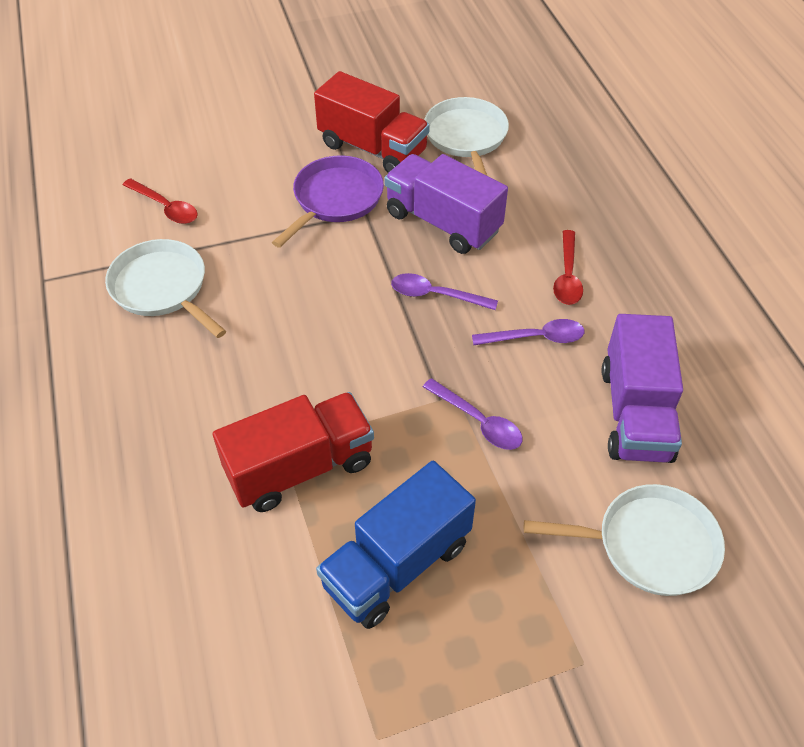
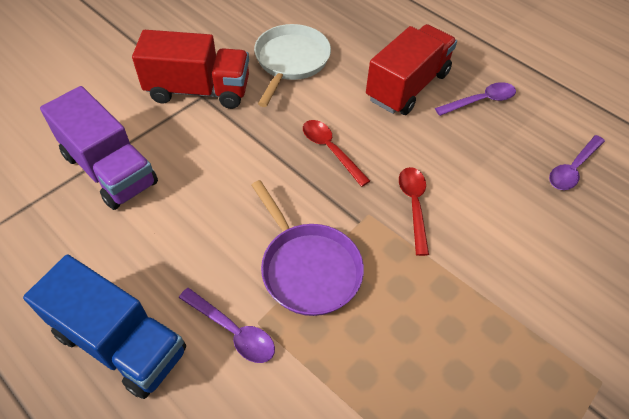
purple truck: 2 -> 1
white pan: 3 -> 1

